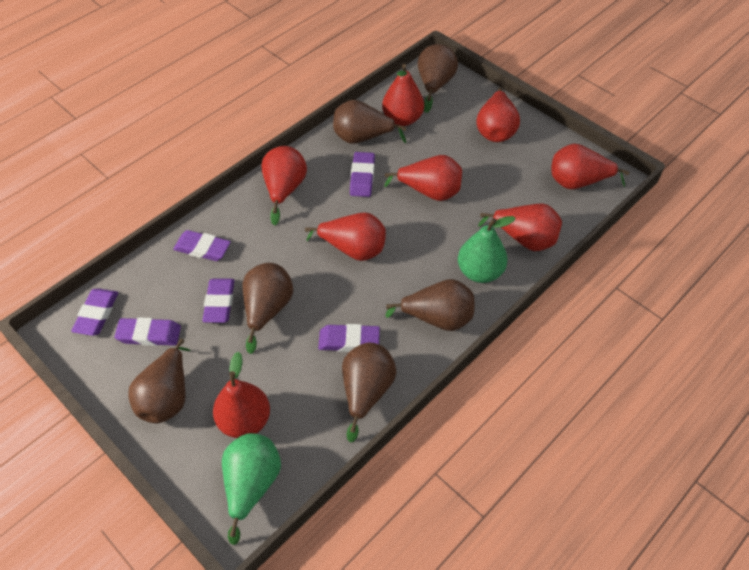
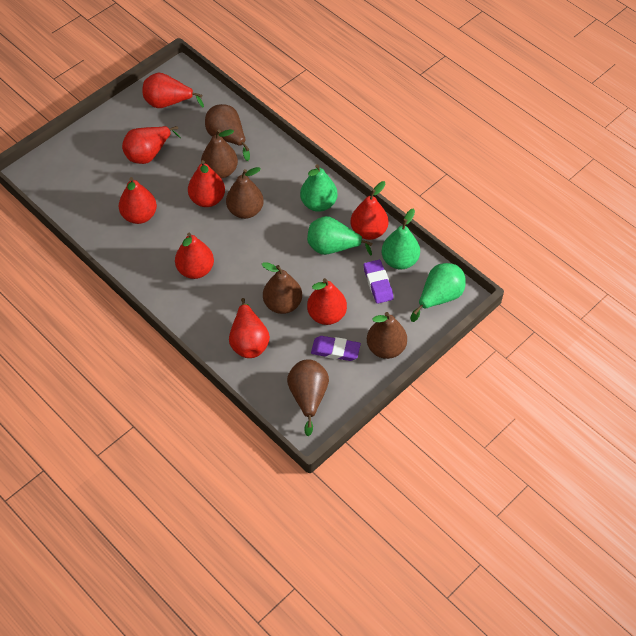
green pear: 2 -> 4
purple eraser: 6 -> 2

